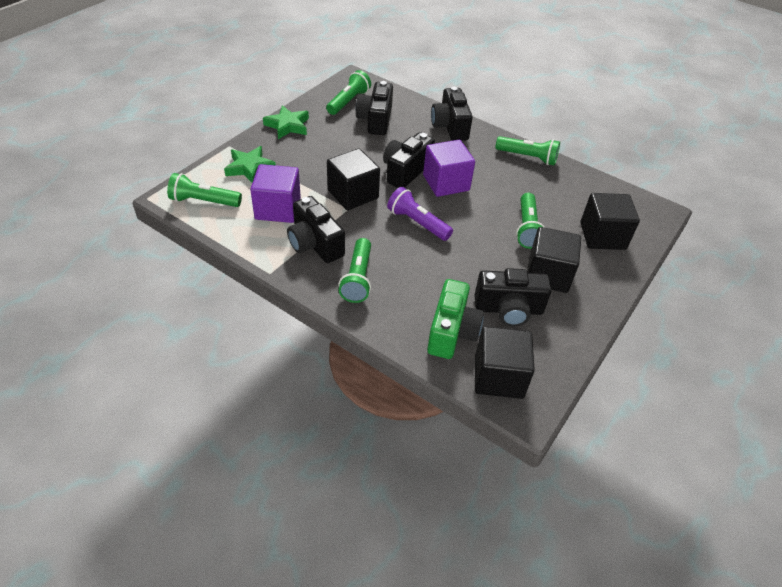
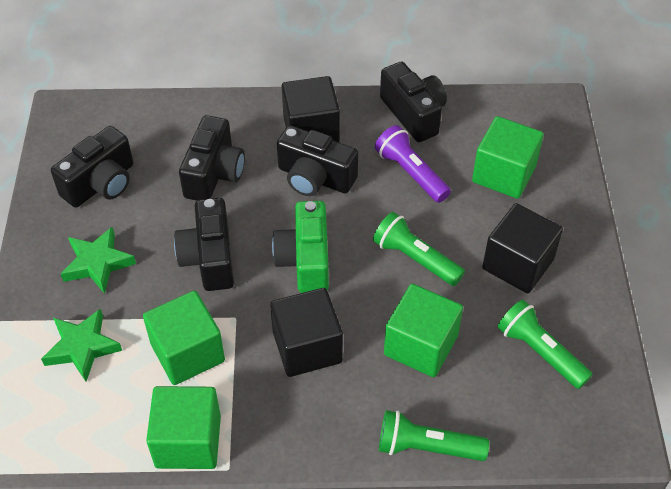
black cube: 4 -> 3
green cube: 0 -> 4
green flashlight: 5 -> 3
purple cube: 2 -> 0

